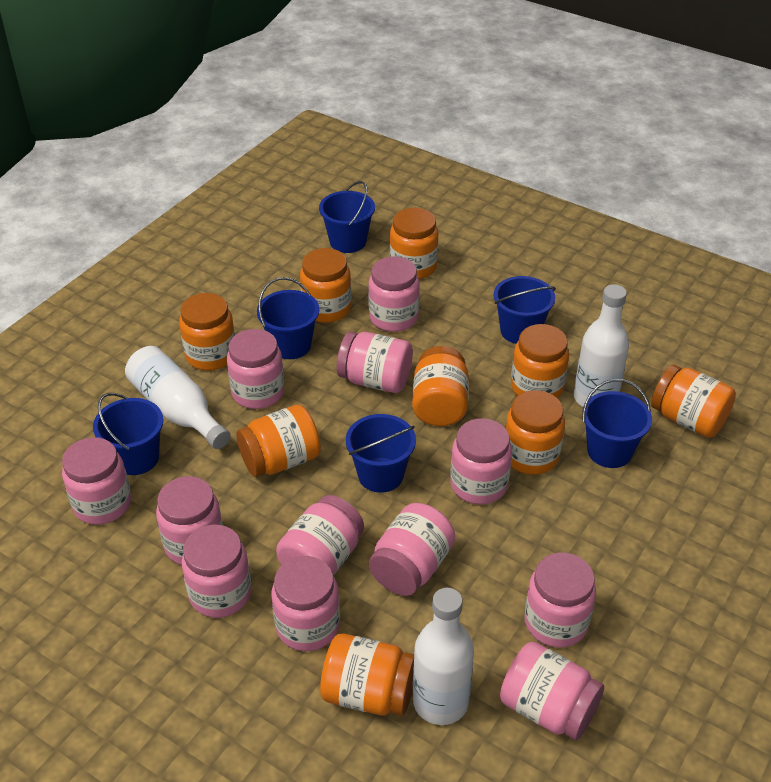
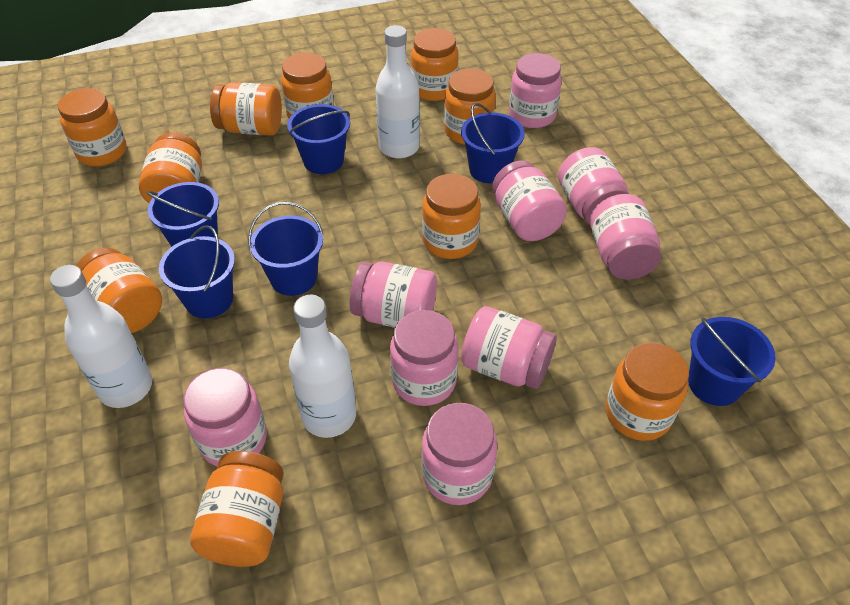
orange jar: 9 -> 10
pink jar: 12 -> 9

